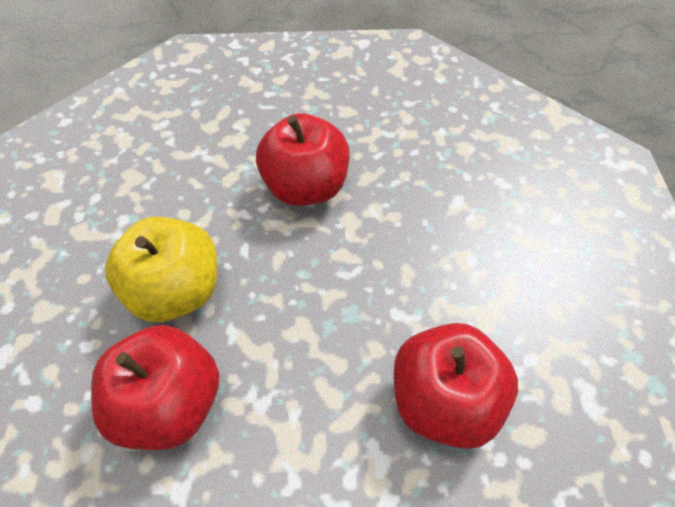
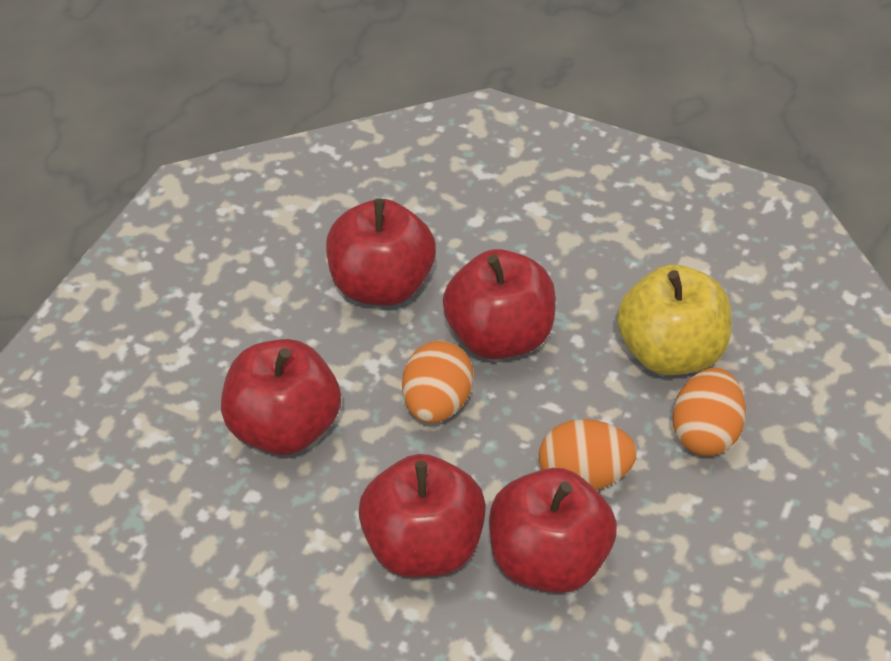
orange egg: 0 -> 3
red apple: 3 -> 5

